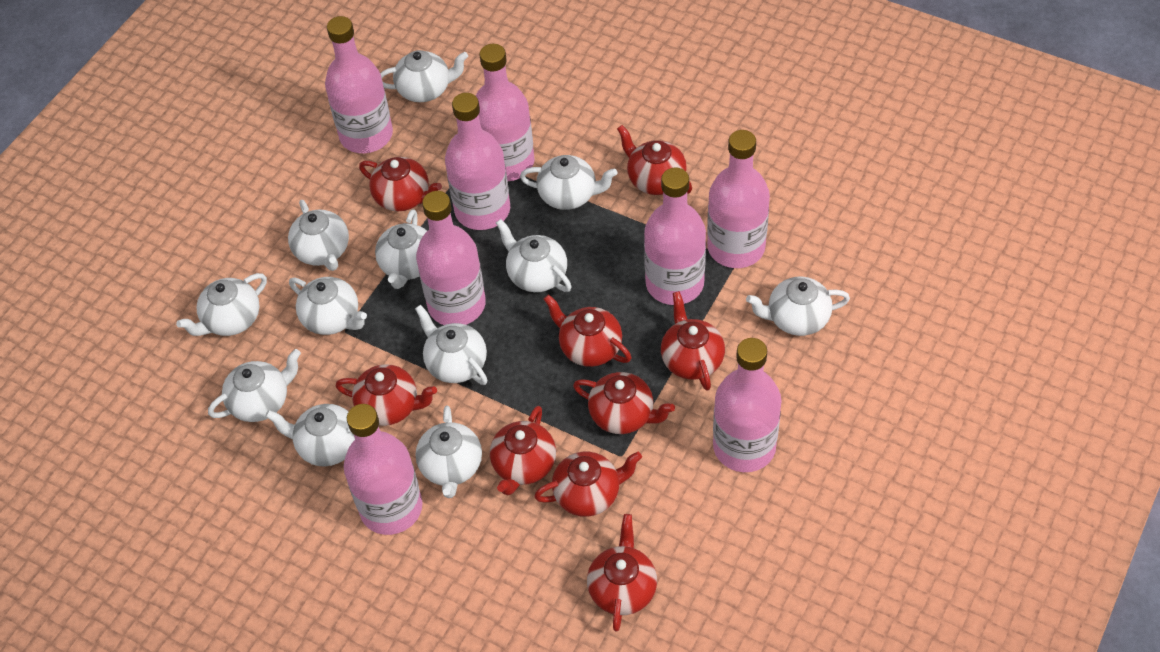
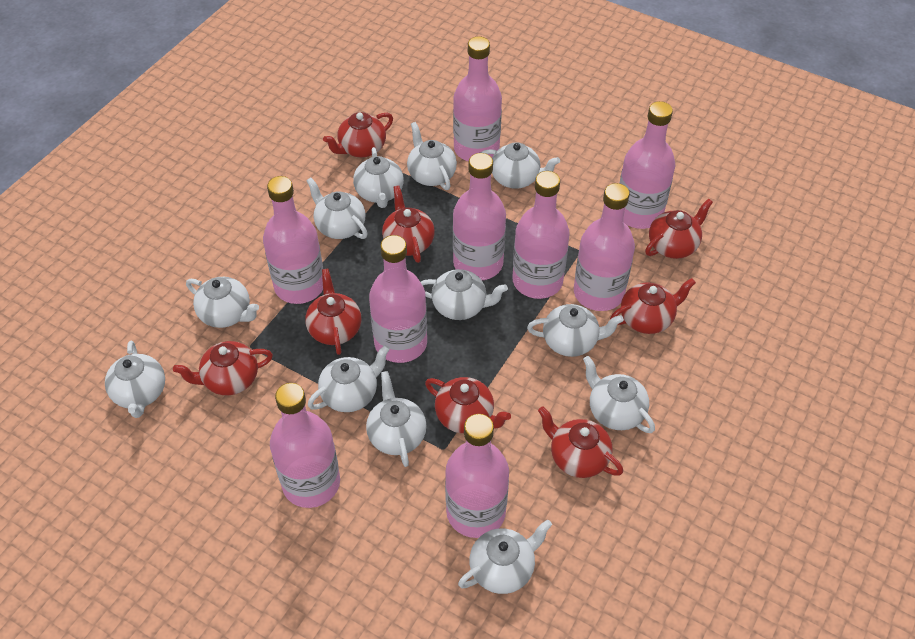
pink bottle: 8 -> 9
red teapot: 9 -> 8

